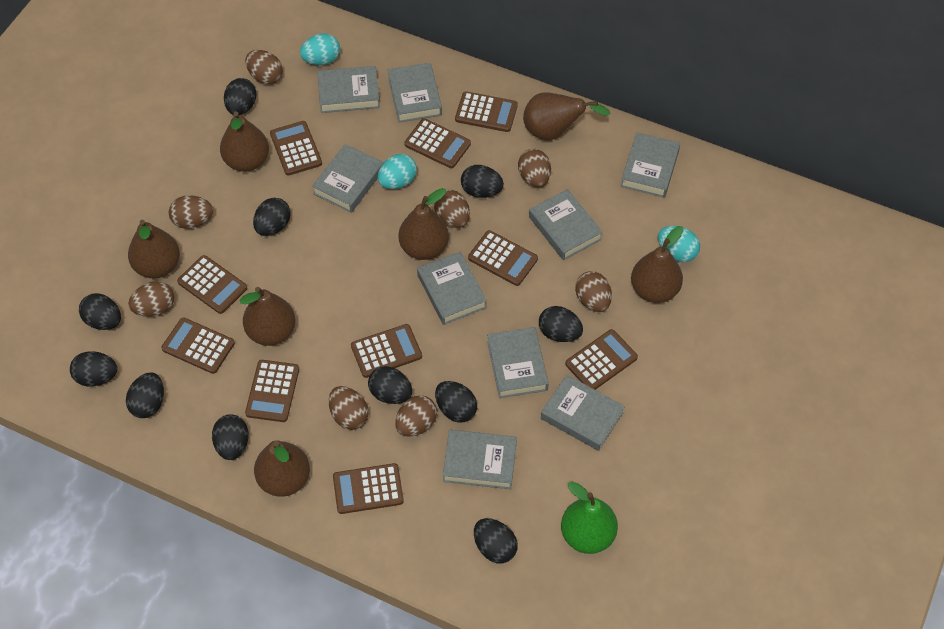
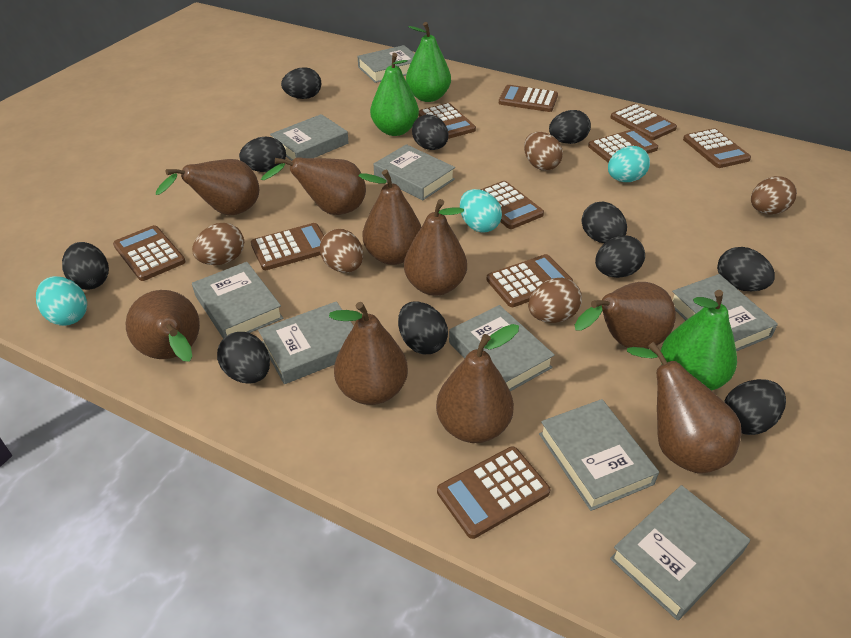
brown egg: 8 -> 5
brown pear: 7 -> 9
green pear: 1 -> 3

